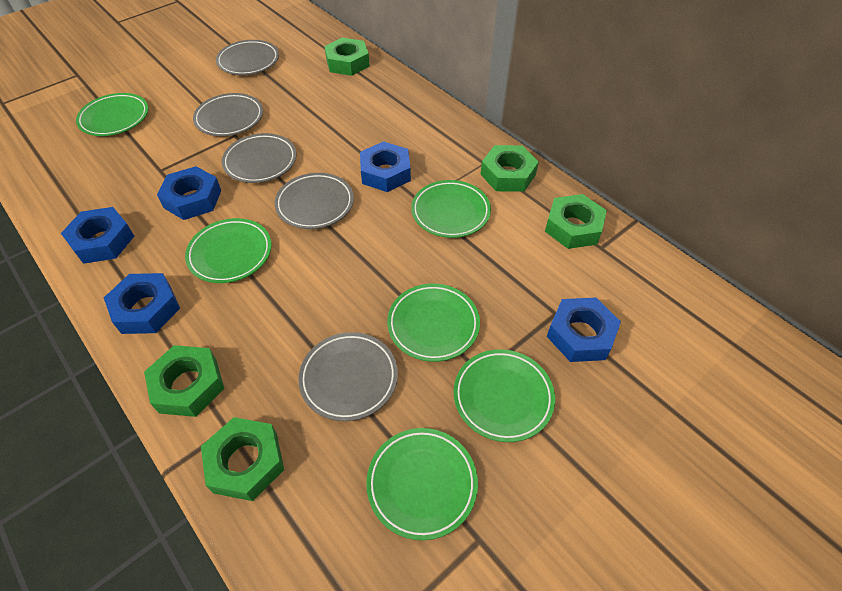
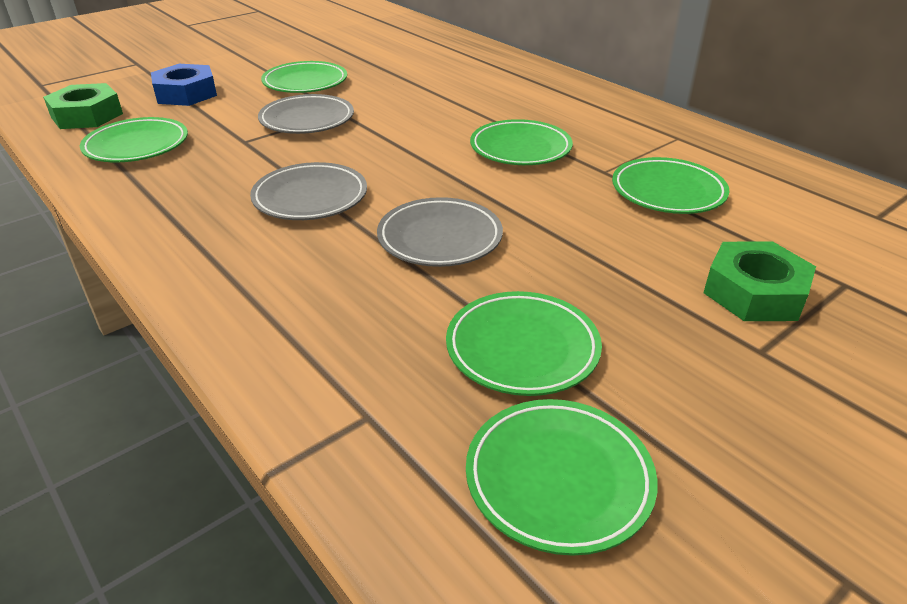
blue nut: 5 -> 1
green nut: 5 -> 2
grey plate: 5 -> 3

